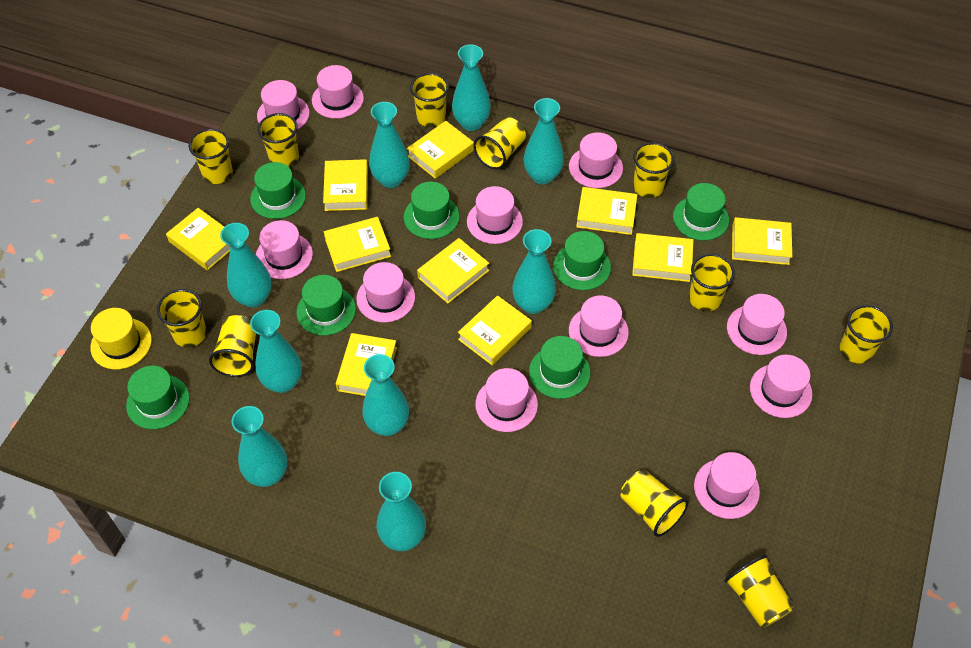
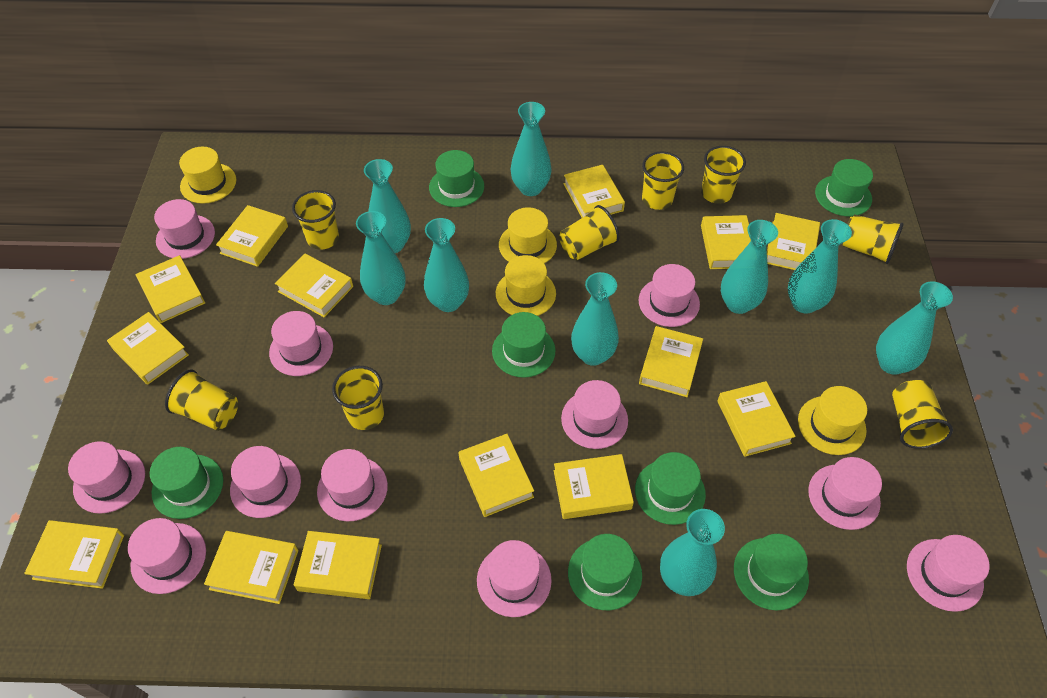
yellow book: 10 -> 14
yellow cup: 11 -> 8
yellow hat: 1 -> 4

